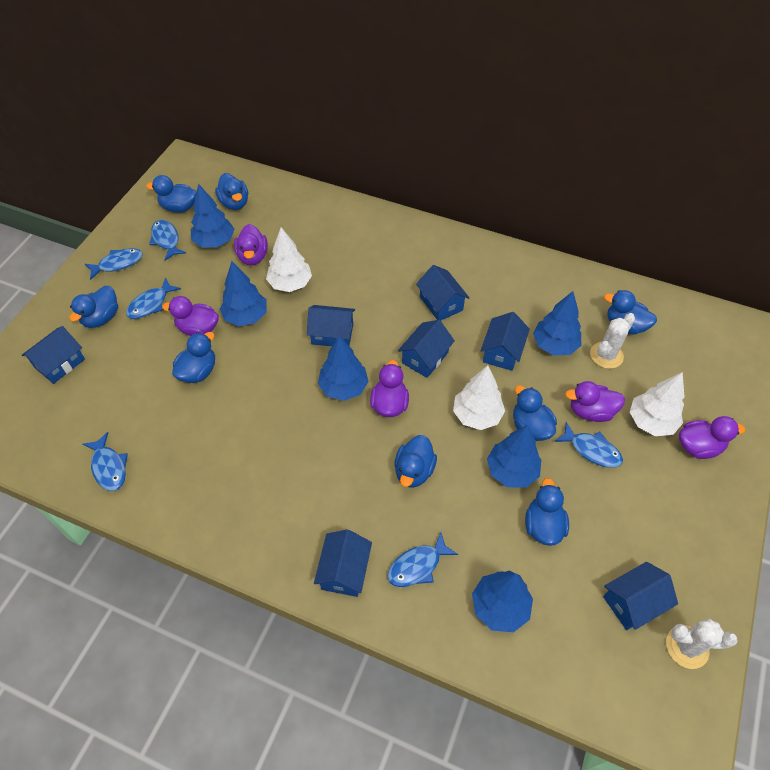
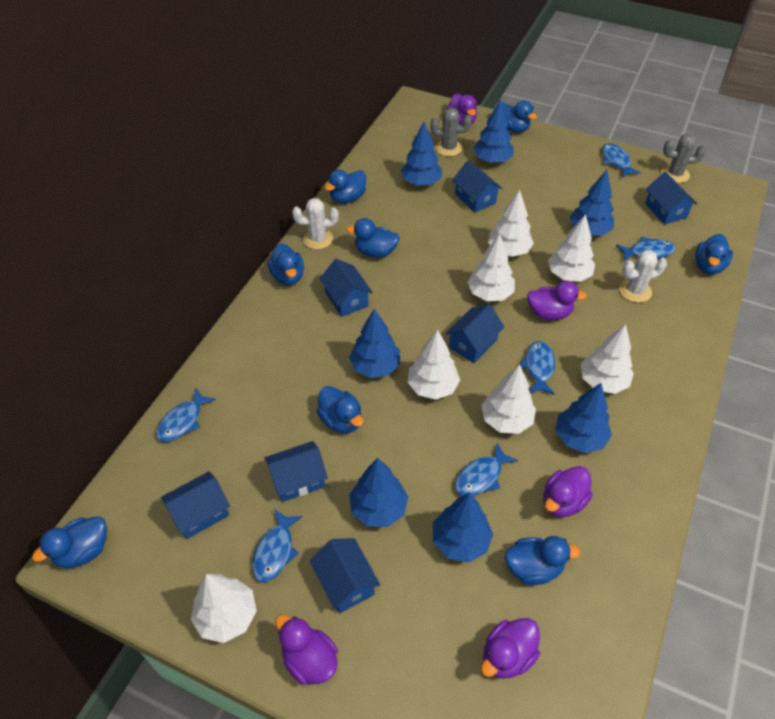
blue tree: 6 -> 7
grey cactus: 0 -> 2
white tree: 3 -> 7

